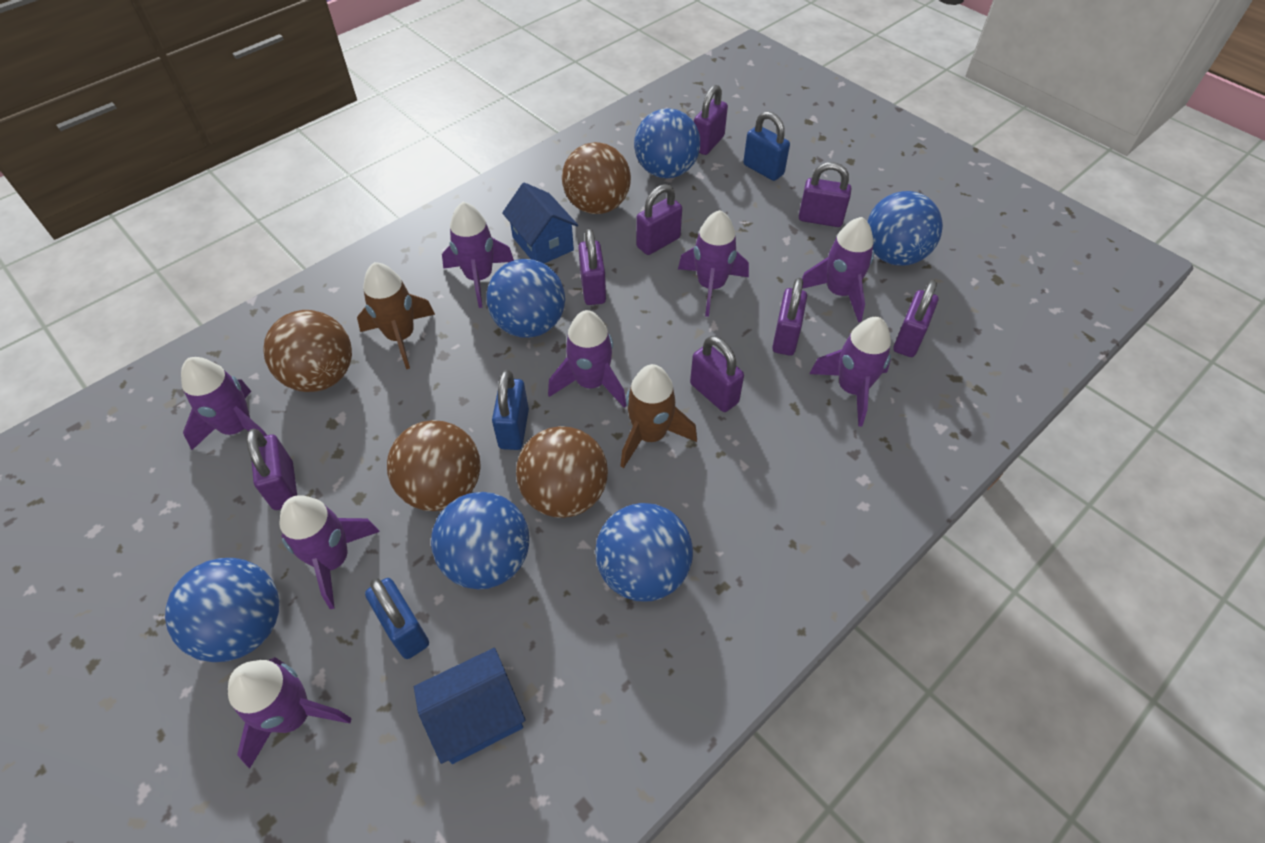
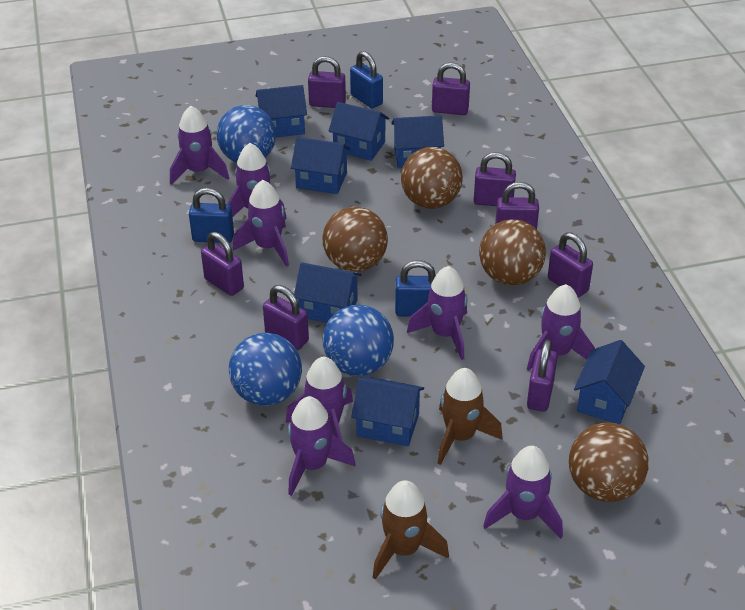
blue ball: 6 -> 3
blue house: 2 -> 7

